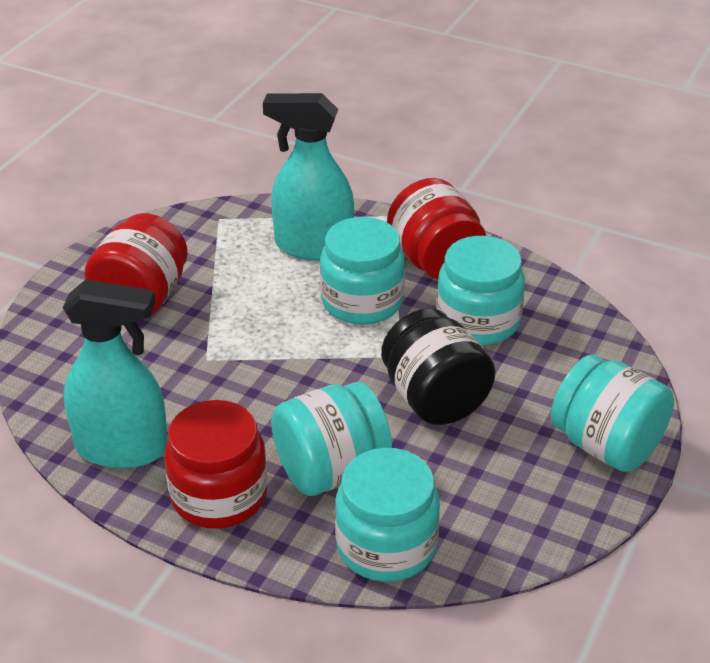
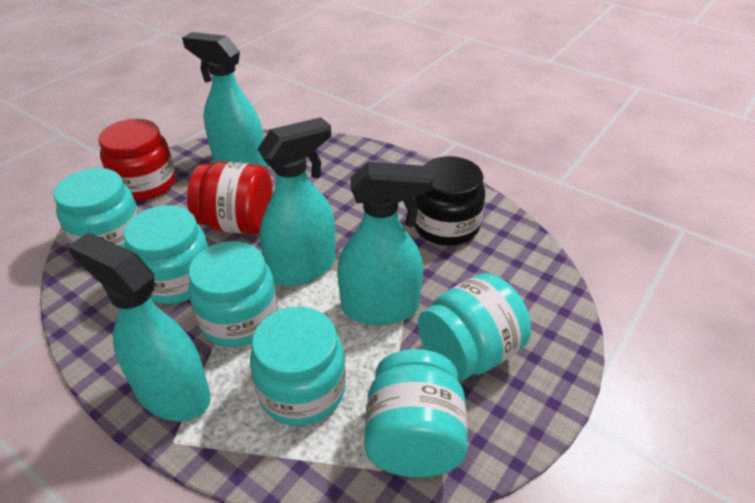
red jar: 3 -> 2
turquoise jar: 5 -> 6
turquoise spray bottle: 2 -> 4

